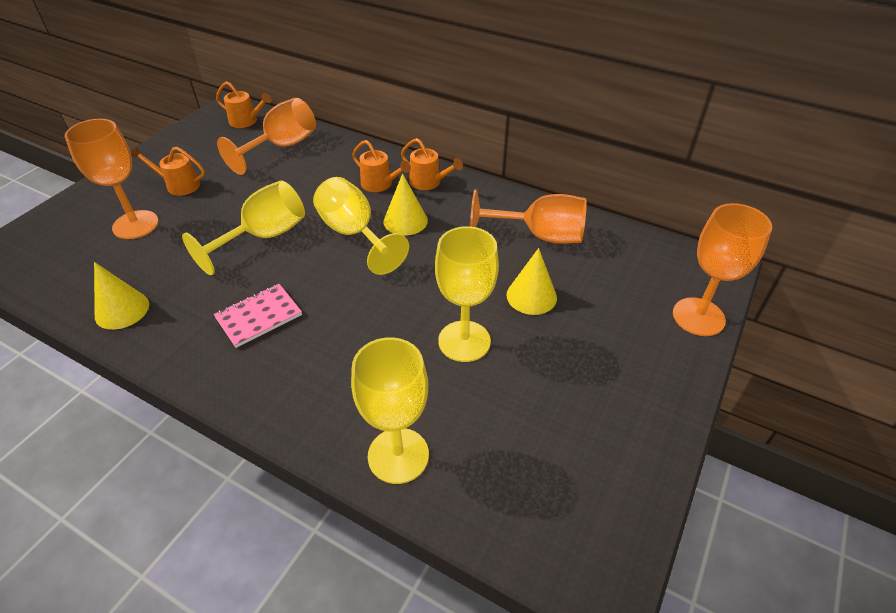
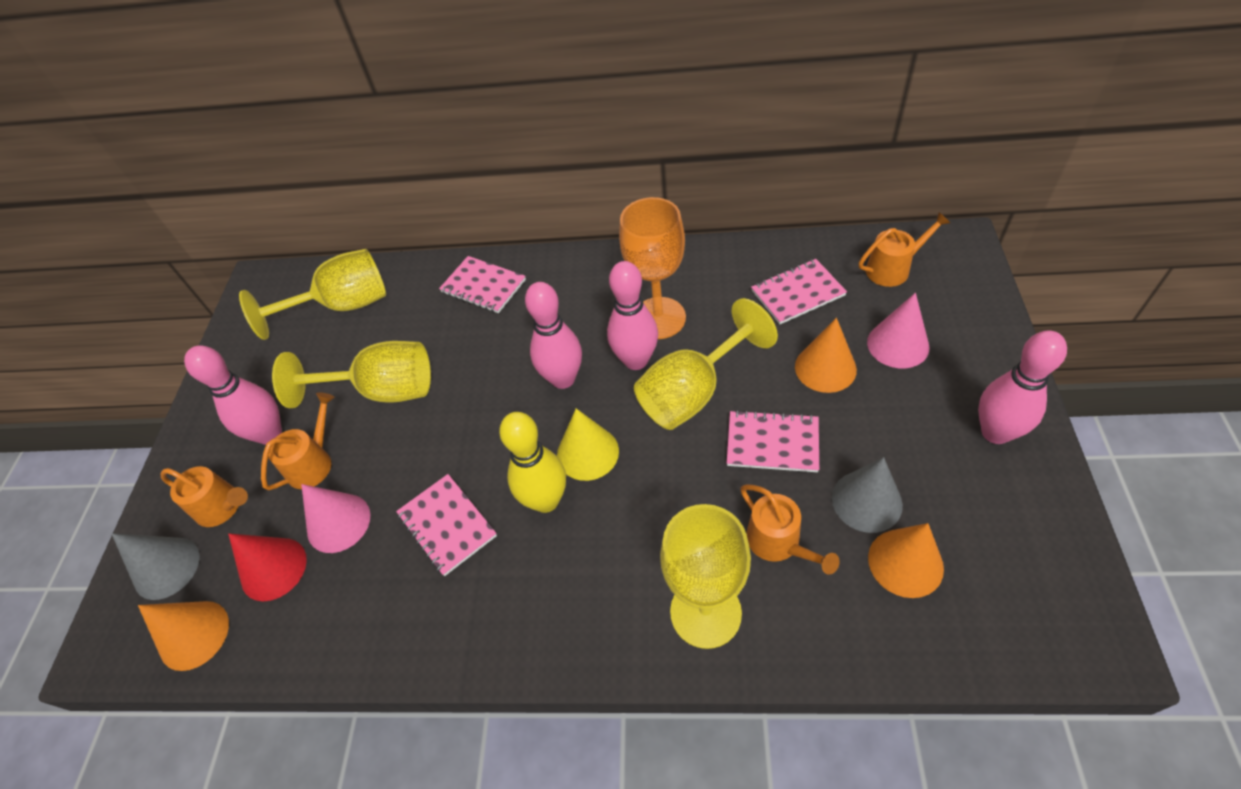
grey cone: 0 -> 2
orange cone: 0 -> 3
orange goblet: 4 -> 1
pink bowling pin: 0 -> 4
pink cone: 0 -> 2
pink notebook: 1 -> 4
red cone: 0 -> 1
yellow bowling pin: 0 -> 1
yellow cone: 3 -> 1

